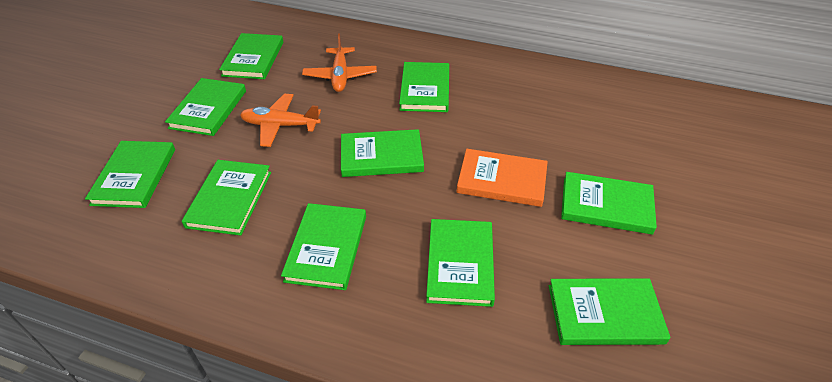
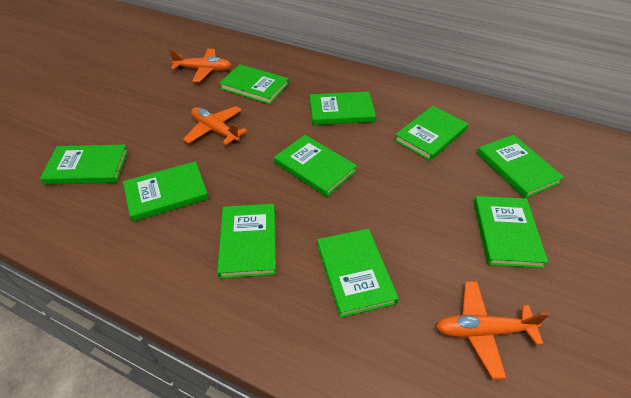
orange book: 1 -> 0
orange plane: 2 -> 3

